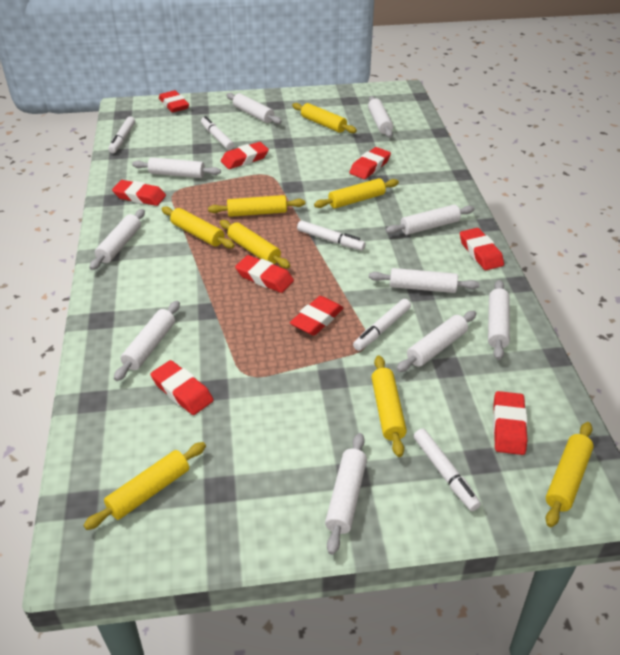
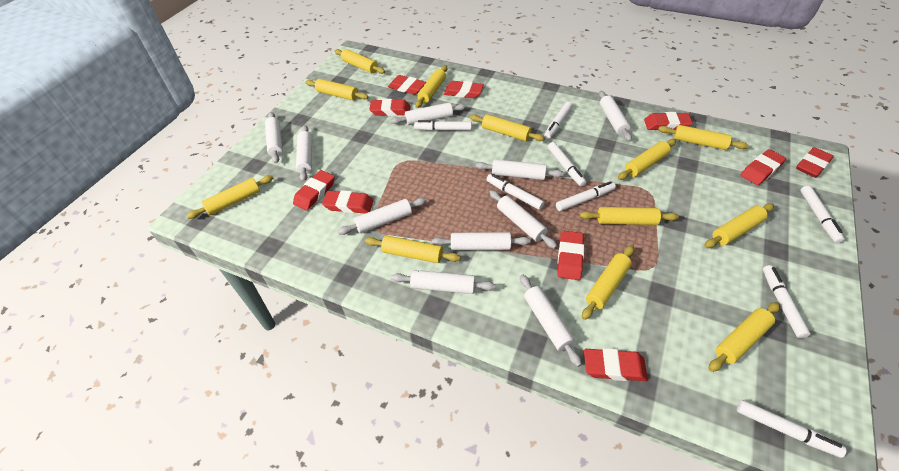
red eraser: 9 -> 10
white marker: 5 -> 8
yellow rolling pin: 8 -> 12

